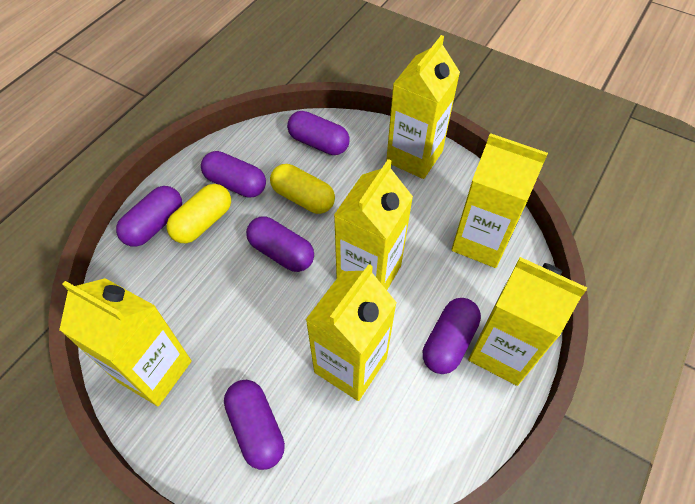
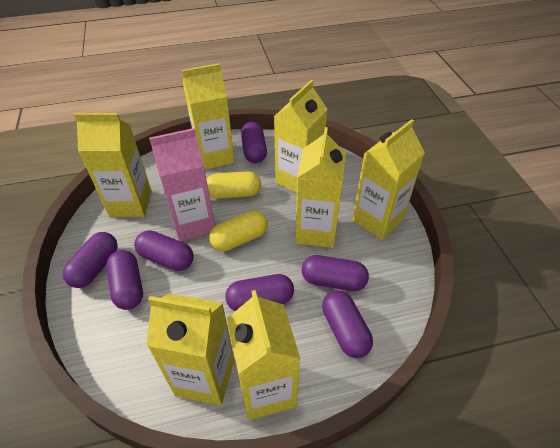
pink carton: 0 -> 1
purple capsule: 6 -> 7
yellow carton: 6 -> 7

